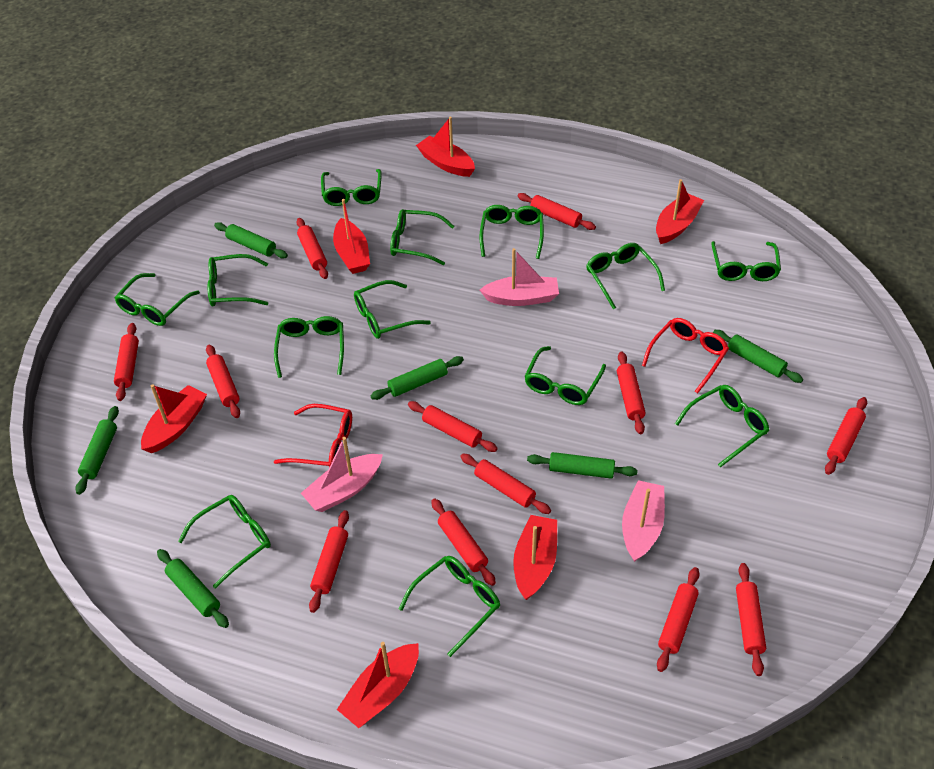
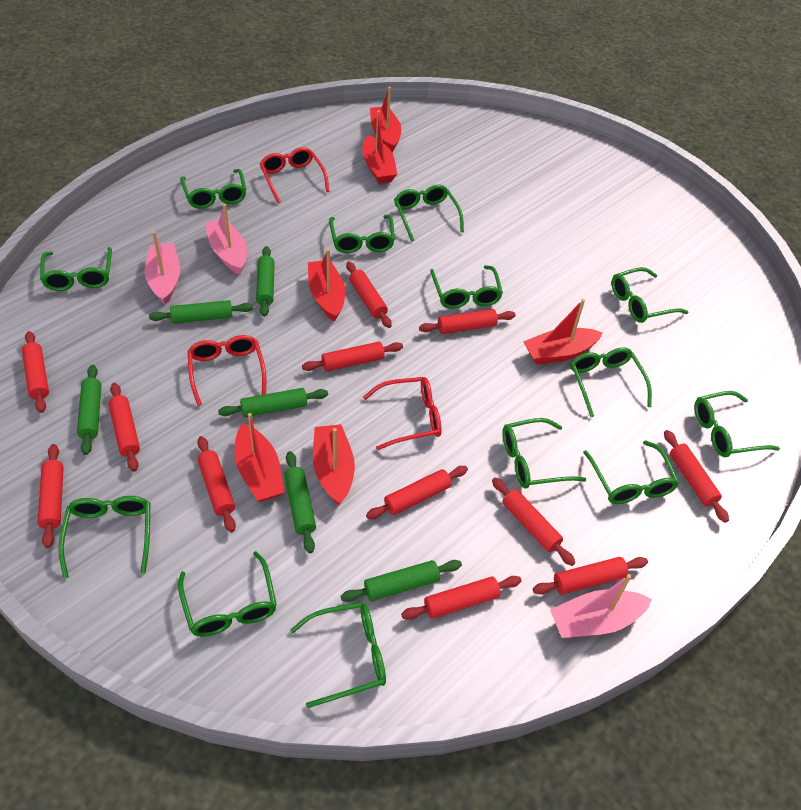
red glasses: 2 -> 3

